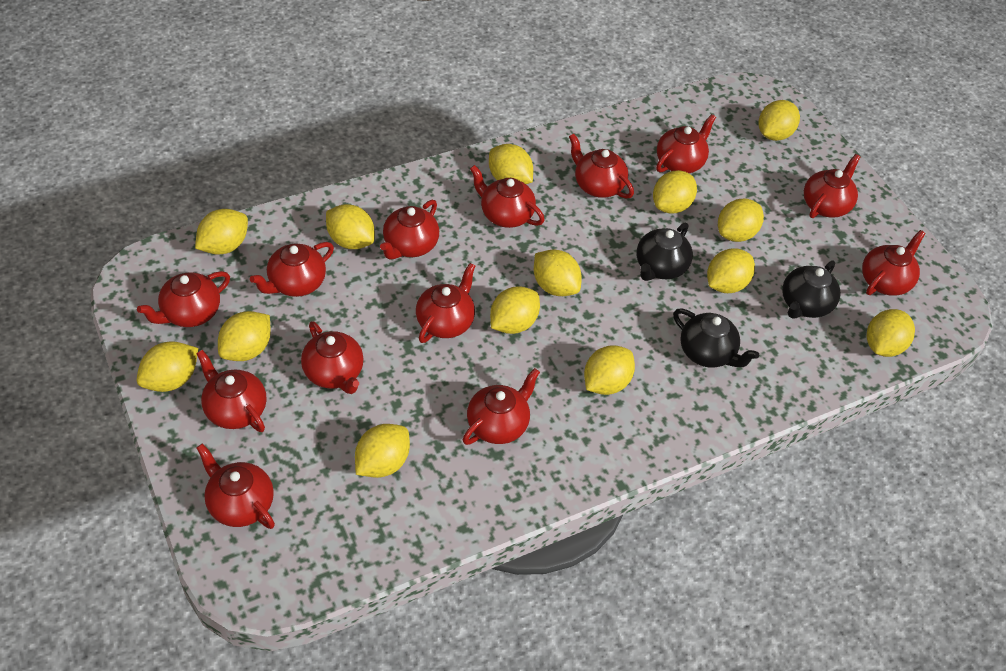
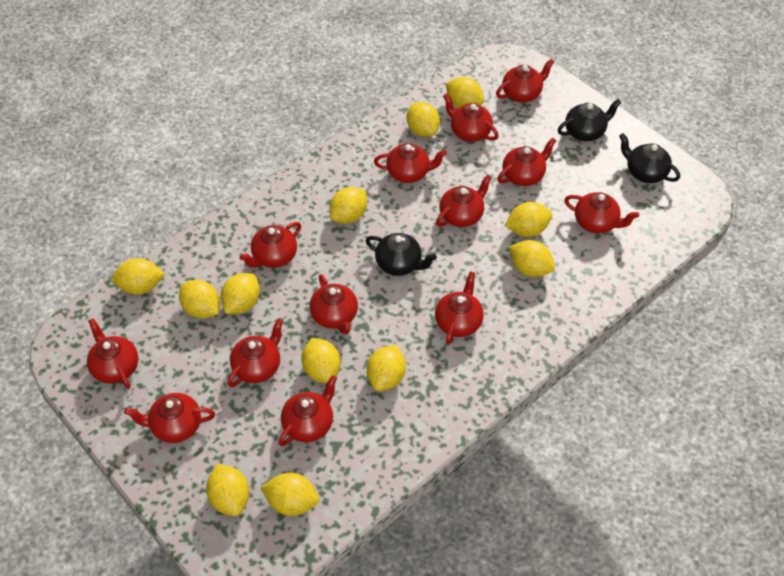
yellow lemon: 14 -> 12

